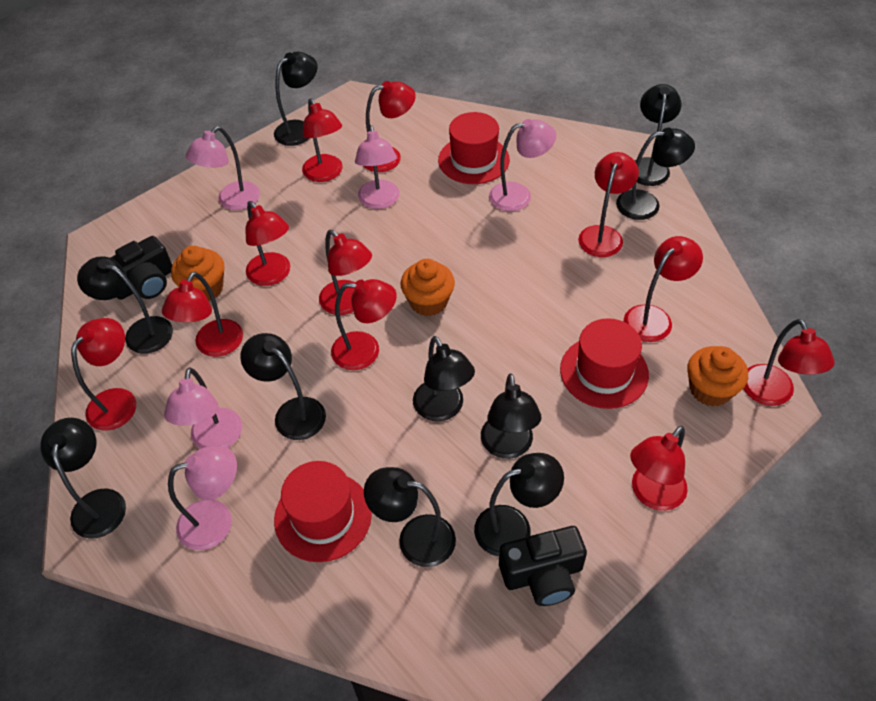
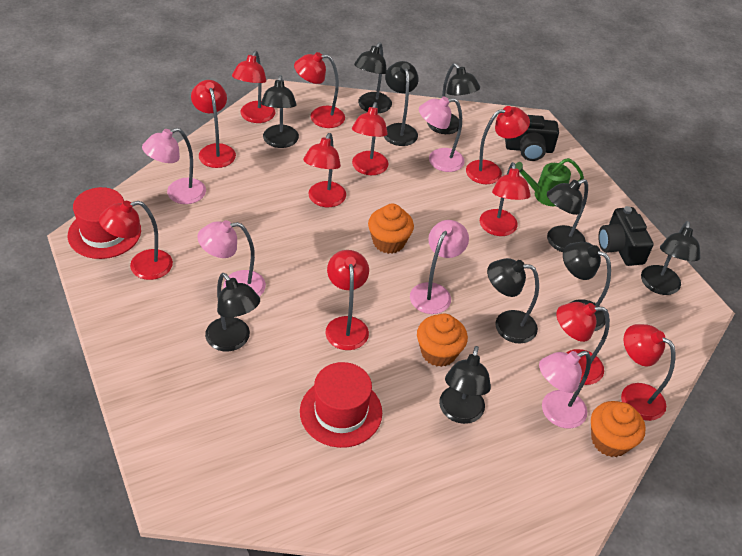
green watering can: 0 -> 1
red hat: 3 -> 2

